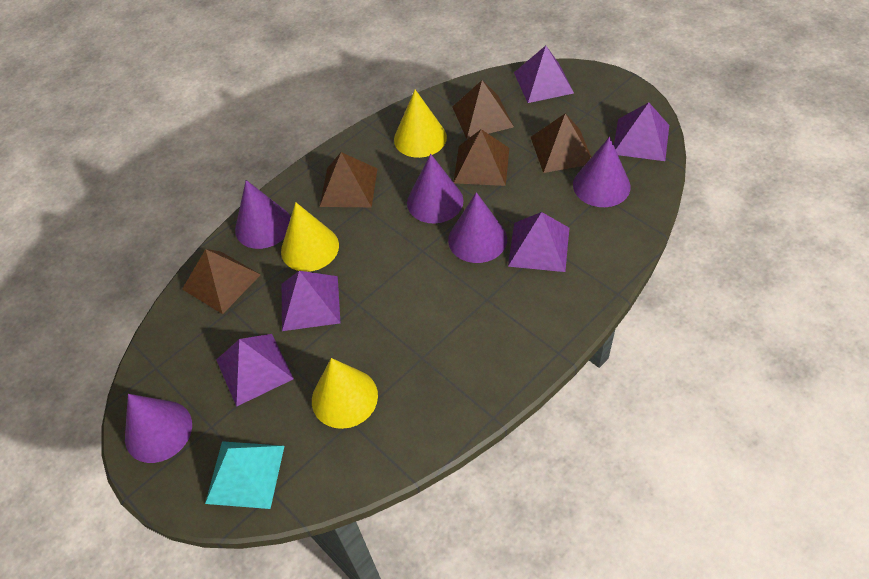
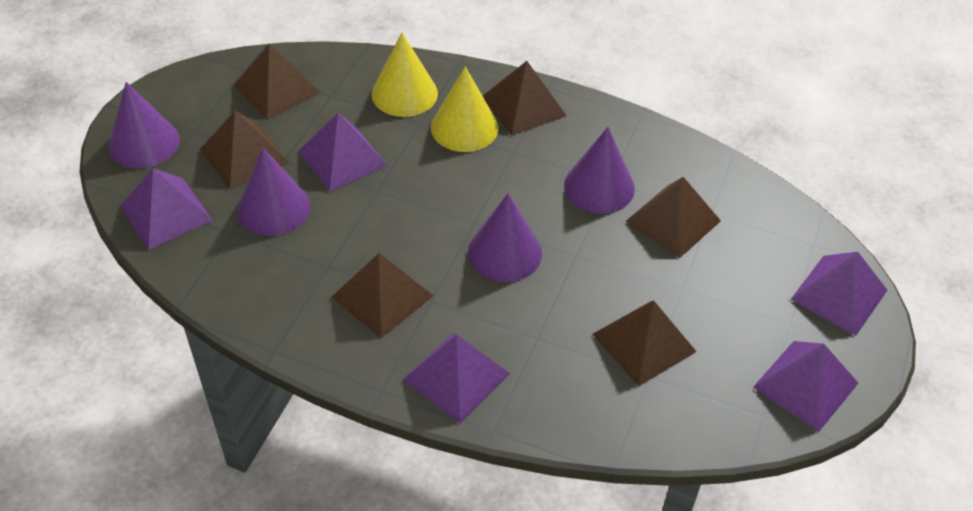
brown pyramid: 5 -> 6
purple cone: 5 -> 4
turquoise pyramid: 1 -> 0
yellow cone: 3 -> 2

